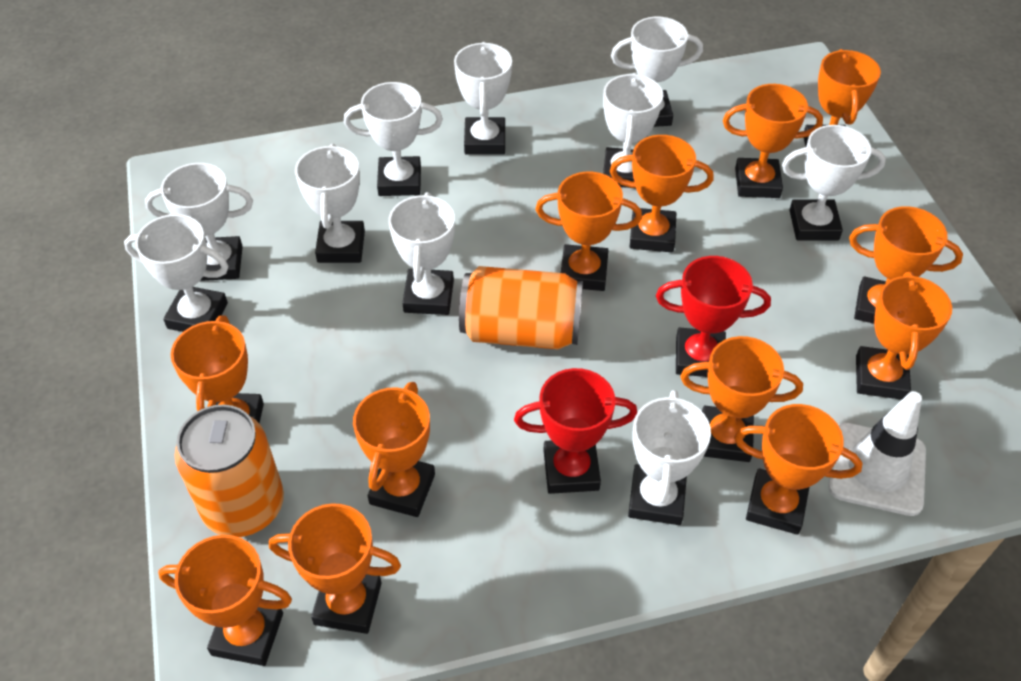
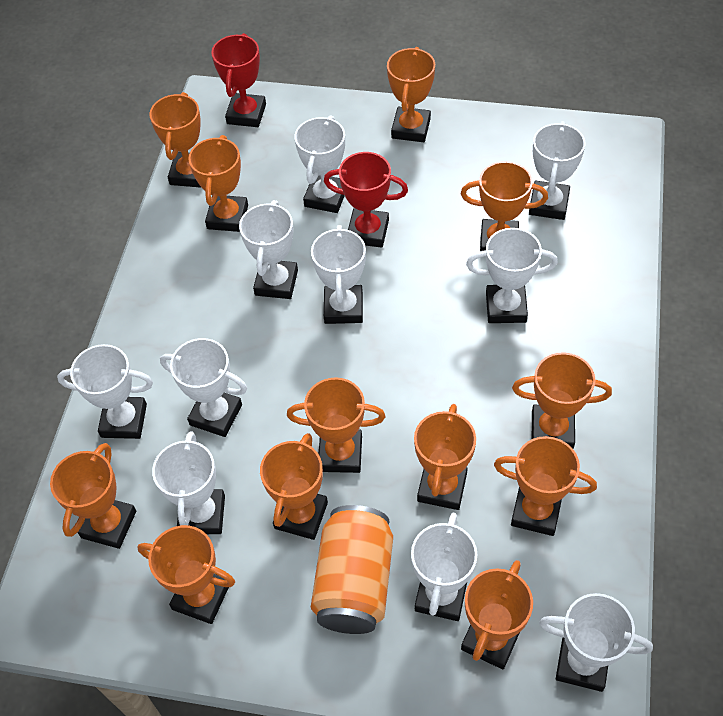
orange can: 2 -> 1
white traffic cone: 1 -> 0

